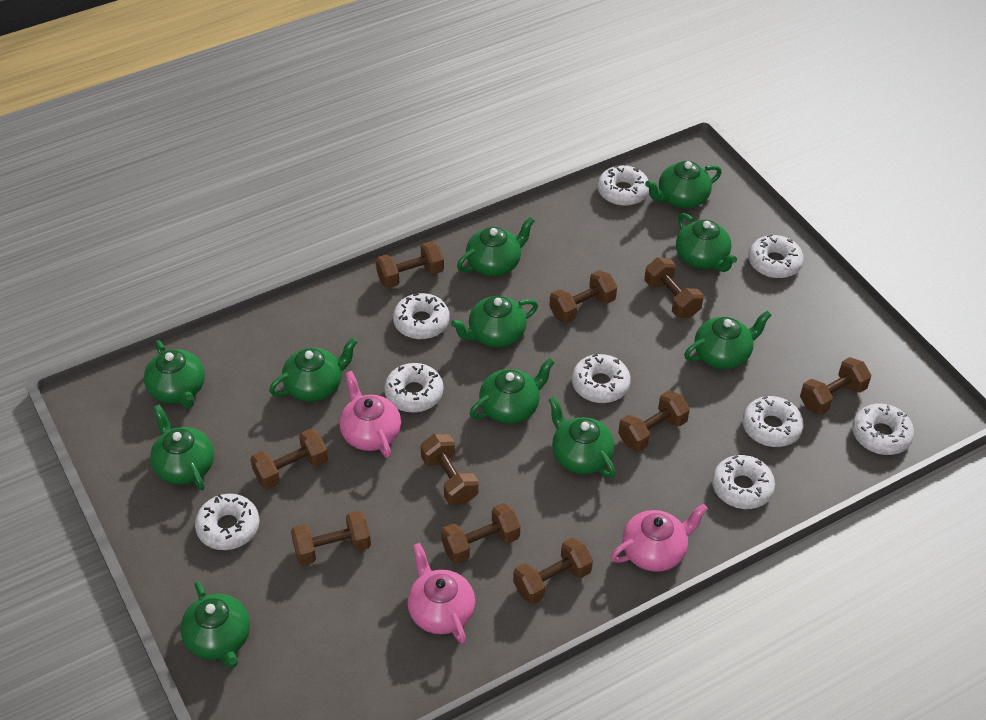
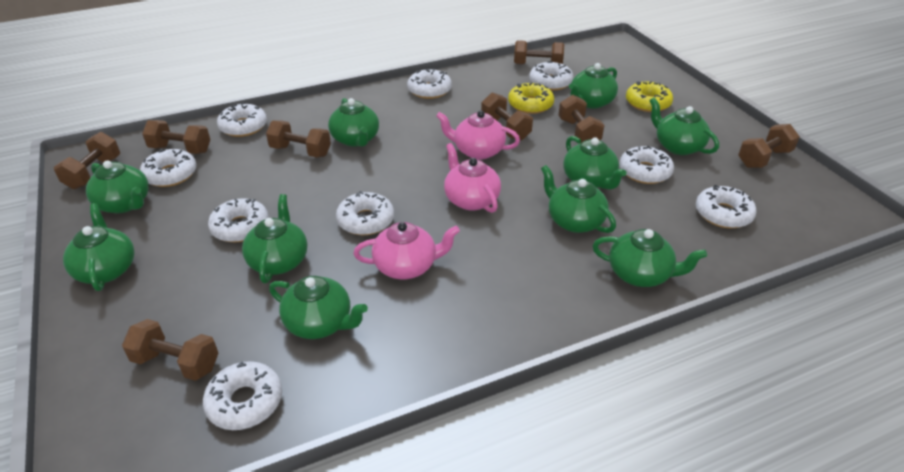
brown dumbbell: 10 -> 8
green teapot: 11 -> 10
yellow donut: 0 -> 2

